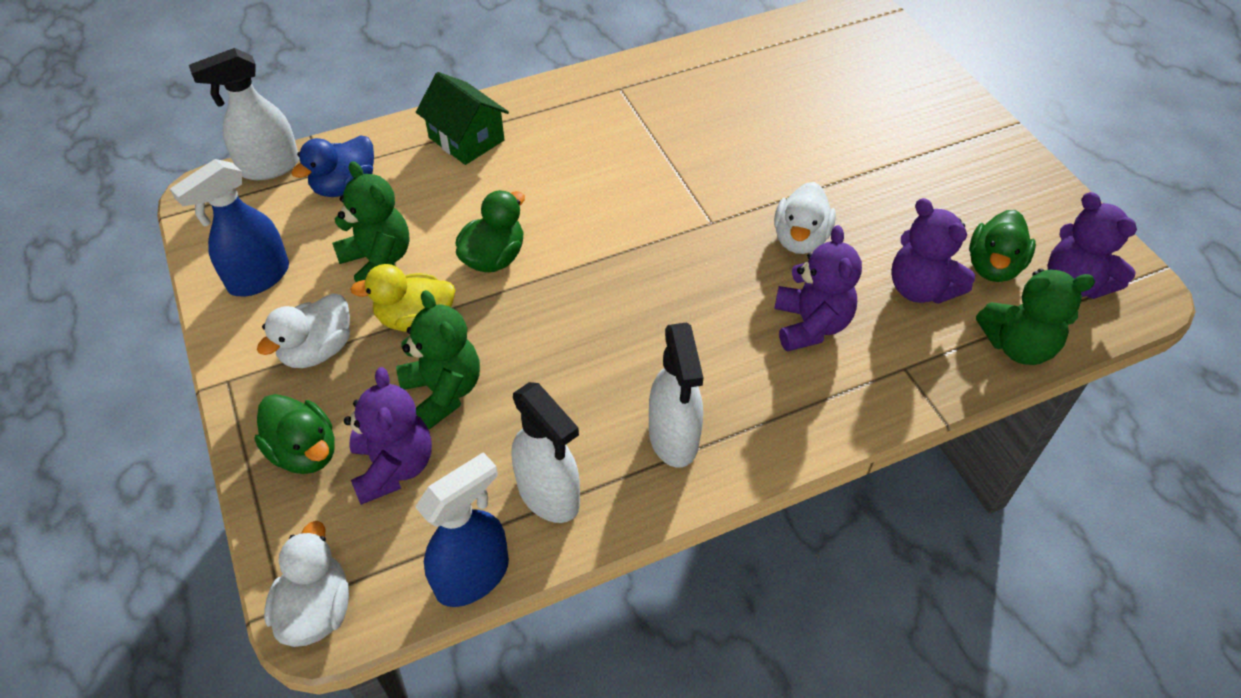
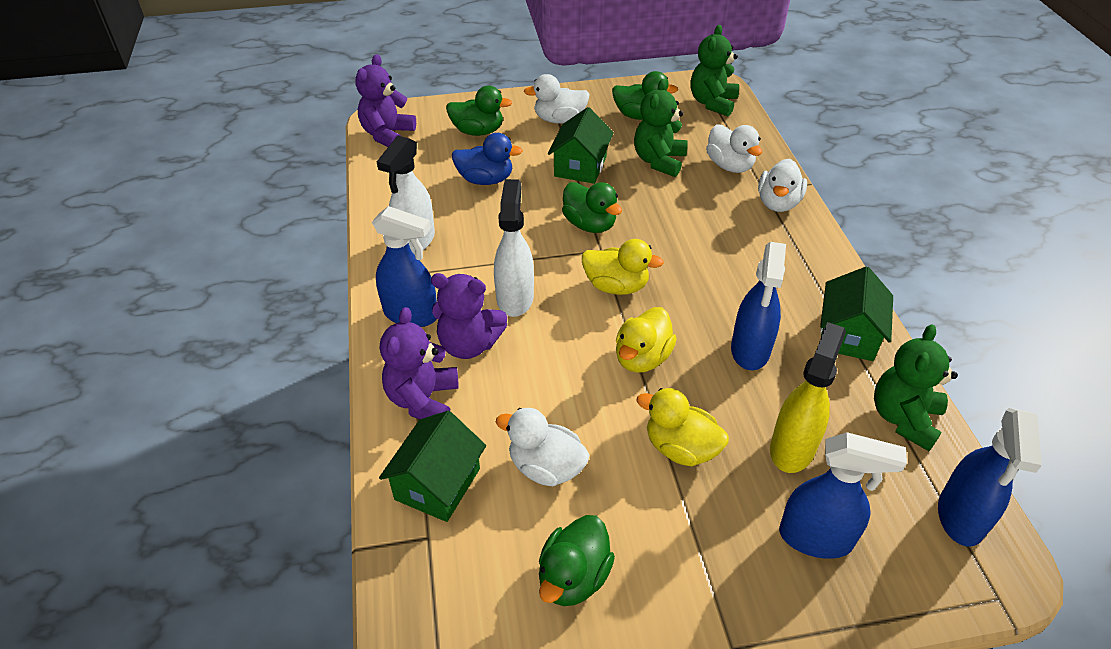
blue spray bottle: 2 -> 4
green duck: 3 -> 4
green house: 1 -> 3
purple teddy bear: 4 -> 3
white duck: 3 -> 4
white spray bottle: 3 -> 2
yellow duck: 1 -> 3
yellow spray bottle: 0 -> 1

